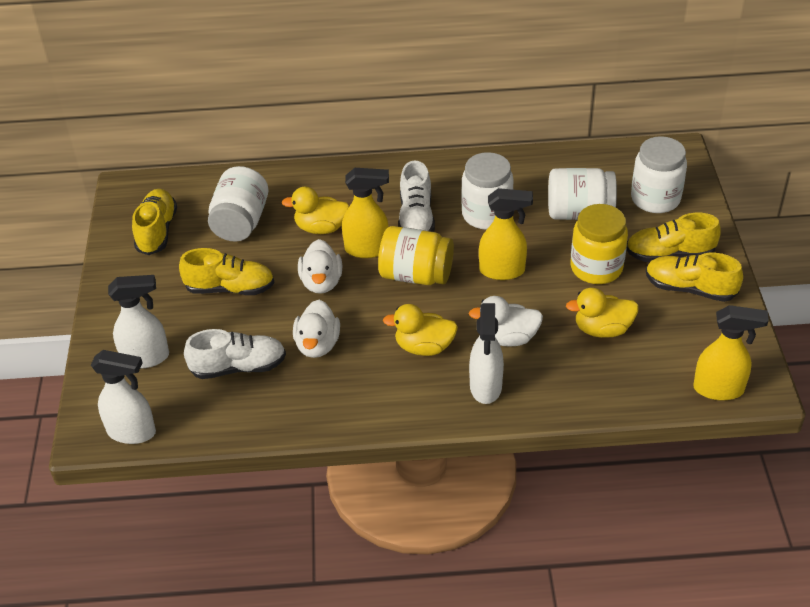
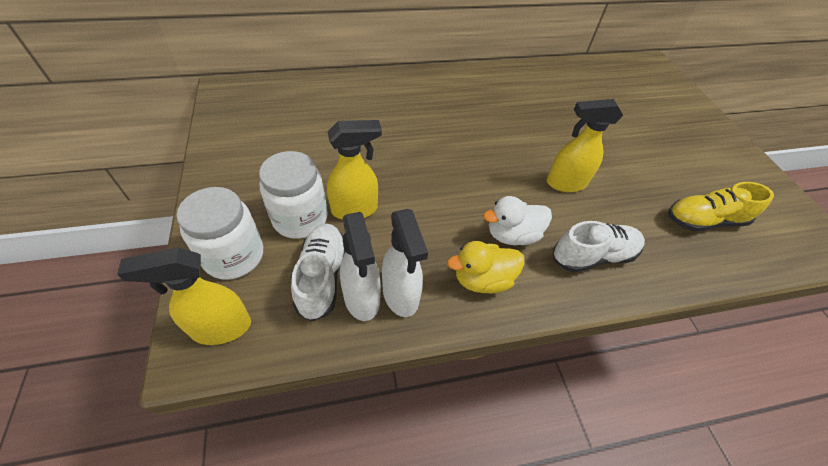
white duck: 3 -> 1
white jar: 4 -> 2
white spray bottle: 3 -> 2
yellow duck: 3 -> 1
yellow jar: 2 -> 0
yellow shoe: 4 -> 1

